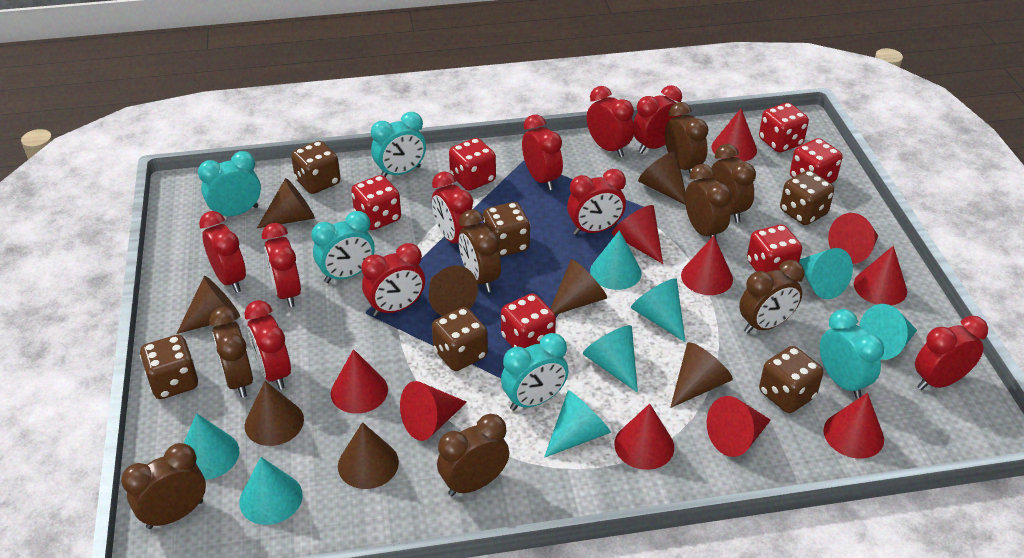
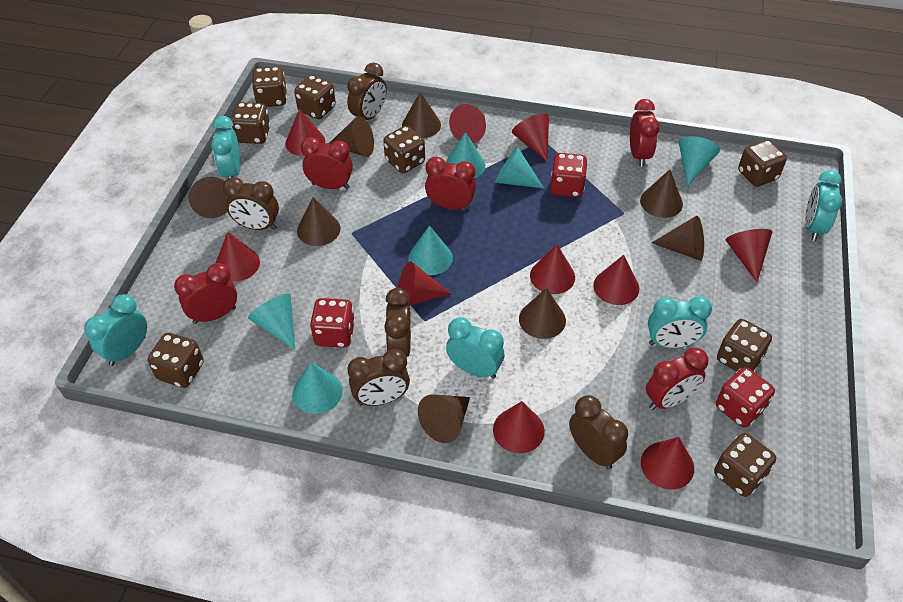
brown clock: 8 -> 5
brown dice: 6 -> 8
red clock: 10 -> 5
red dice: 6 -> 3
turquoise cone: 8 -> 6

